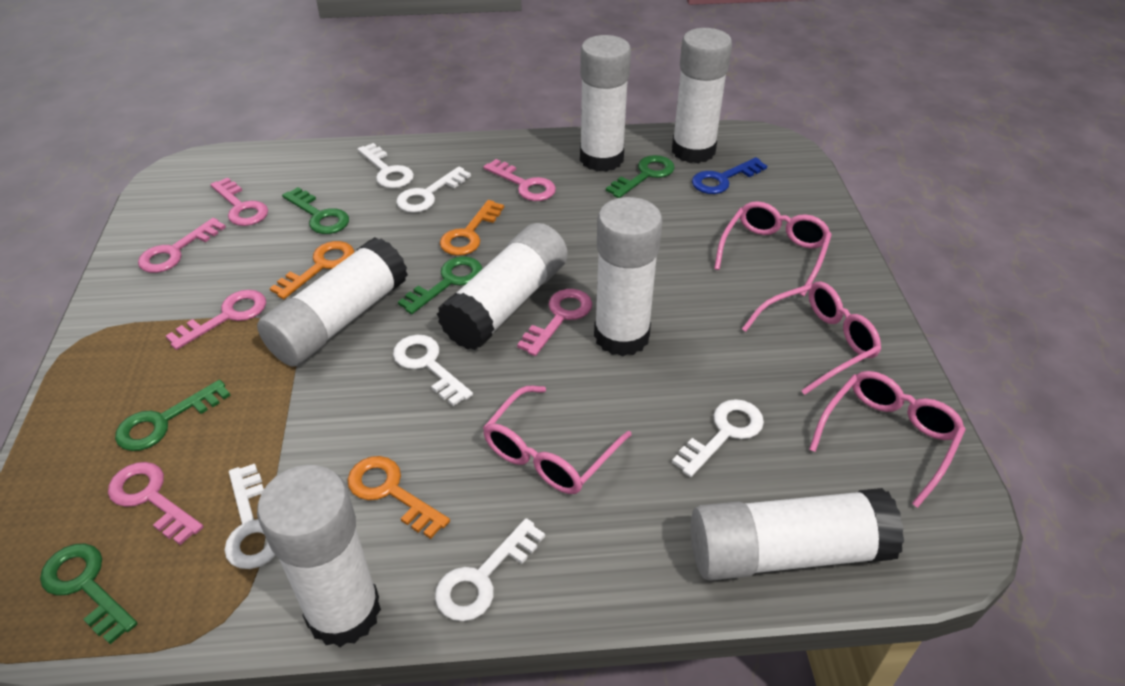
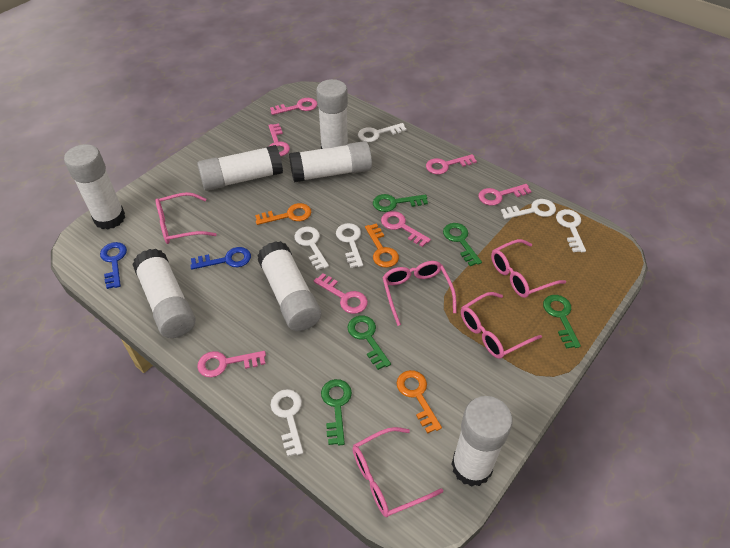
blue key: 1 -> 2
pink glasses: 4 -> 5
pink key: 6 -> 7

